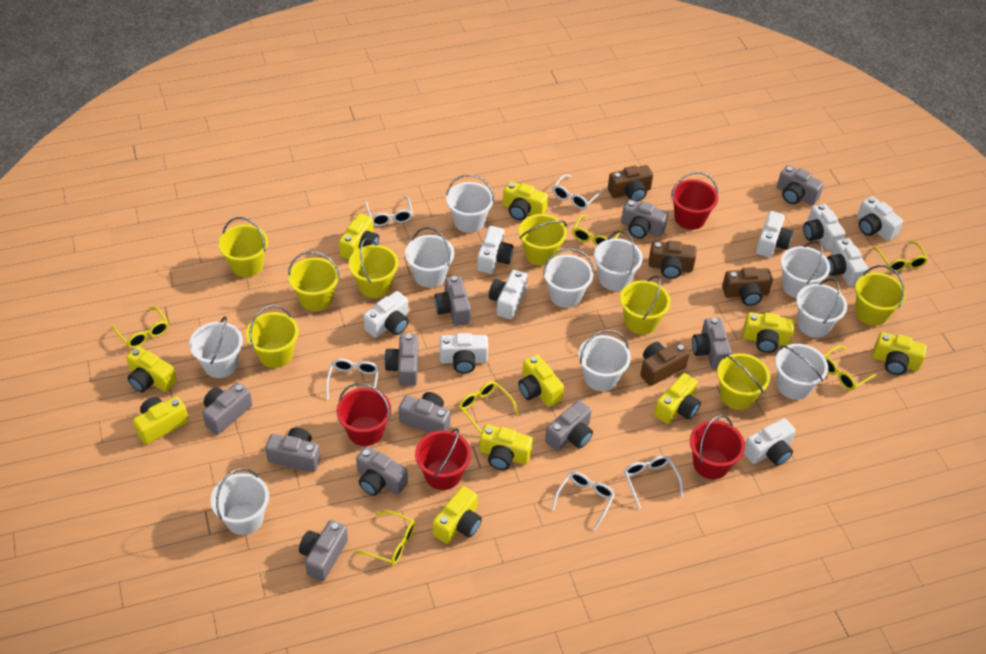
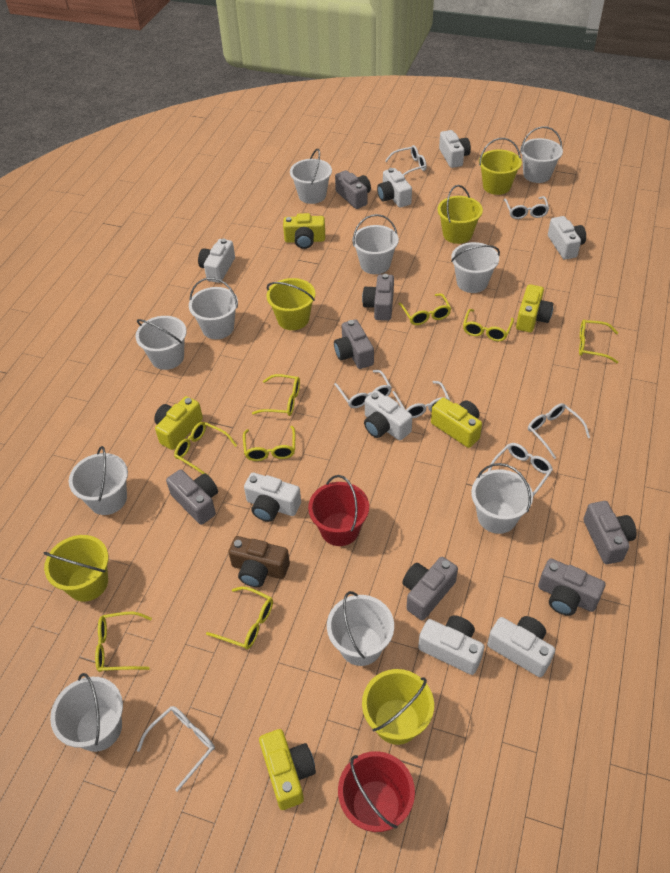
brown camera: 4 -> 1
grey camera: 11 -> 7
red bucket: 4 -> 2
white camera: 9 -> 8
white glasses: 5 -> 7
yellow bucket: 8 -> 5
yellow camera: 10 -> 5
yellow glasses: 6 -> 8

